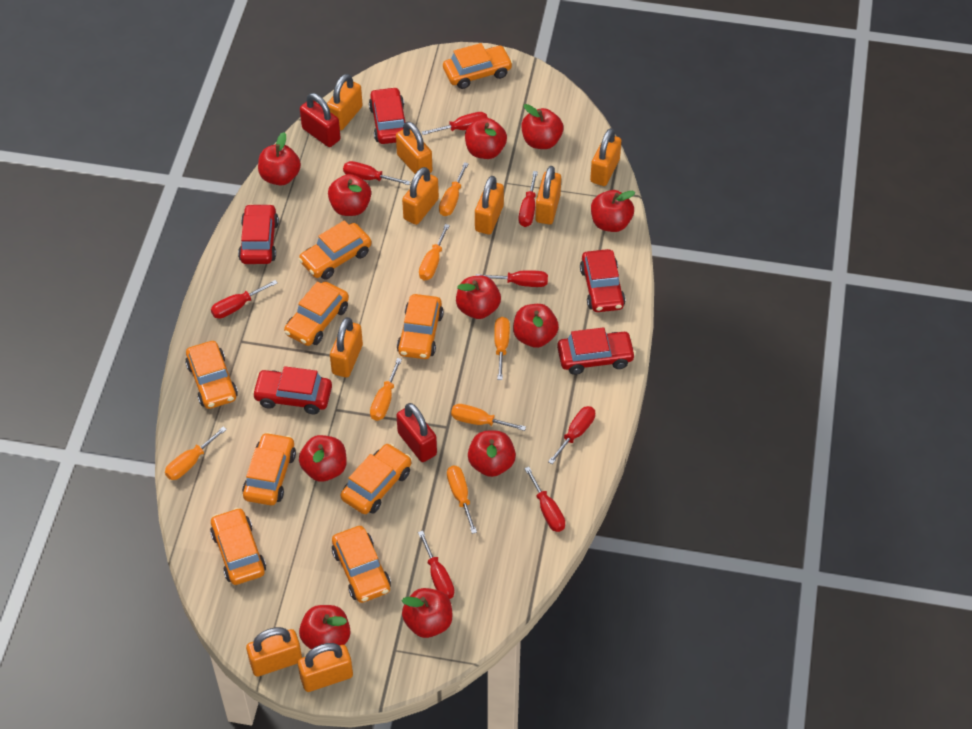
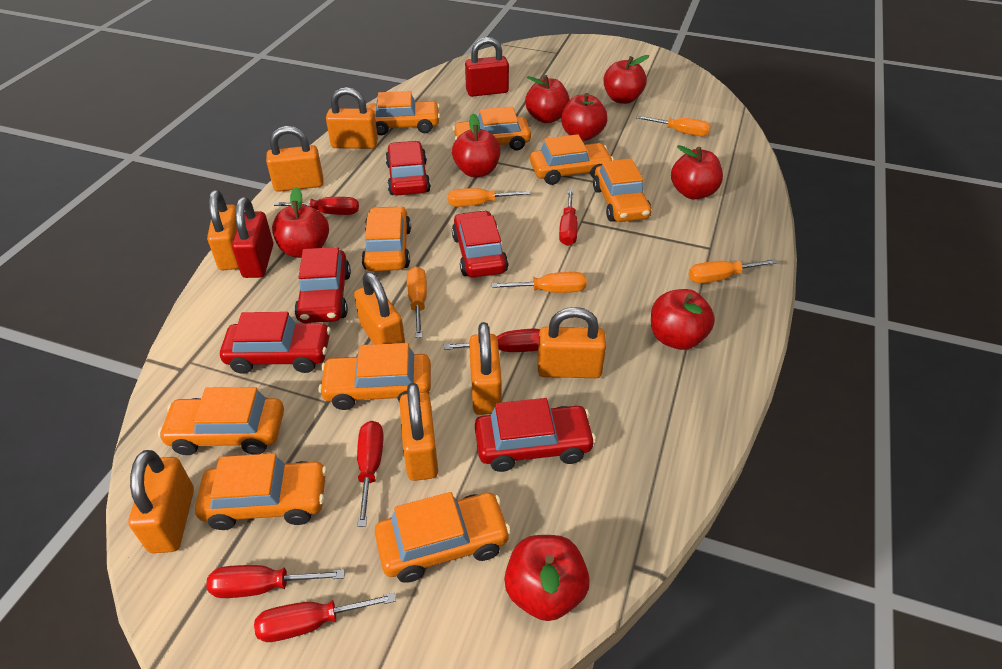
orange padlock: 9 -> 8
orange screwdriver: 7 -> 5
red apple: 11 -> 8
red screwdriver: 8 -> 6

